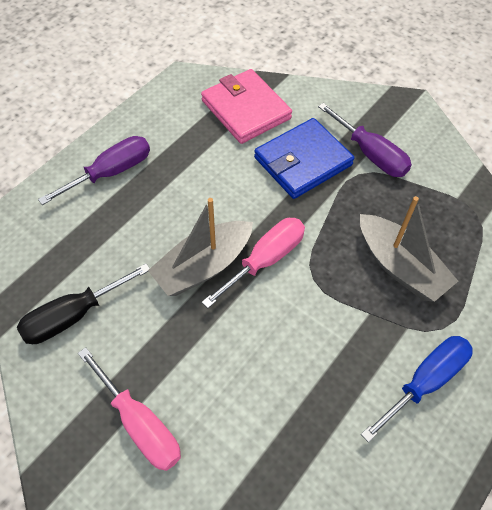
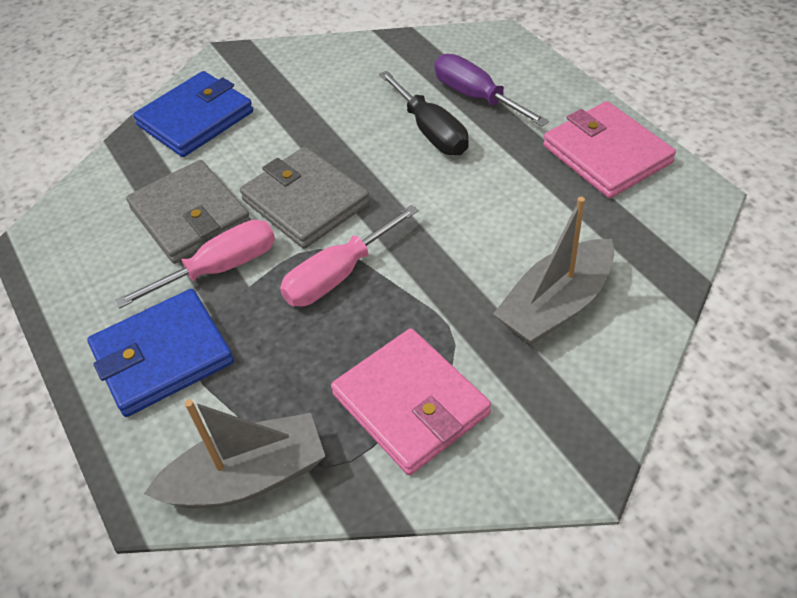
blue screwdriver: 1 -> 0
blue wallet: 1 -> 2
grey wallet: 0 -> 2
pink wallet: 1 -> 2
purple screwdriver: 2 -> 1

